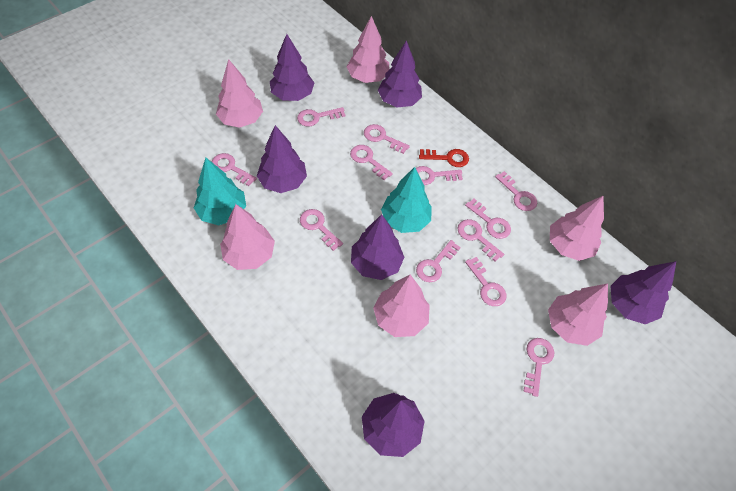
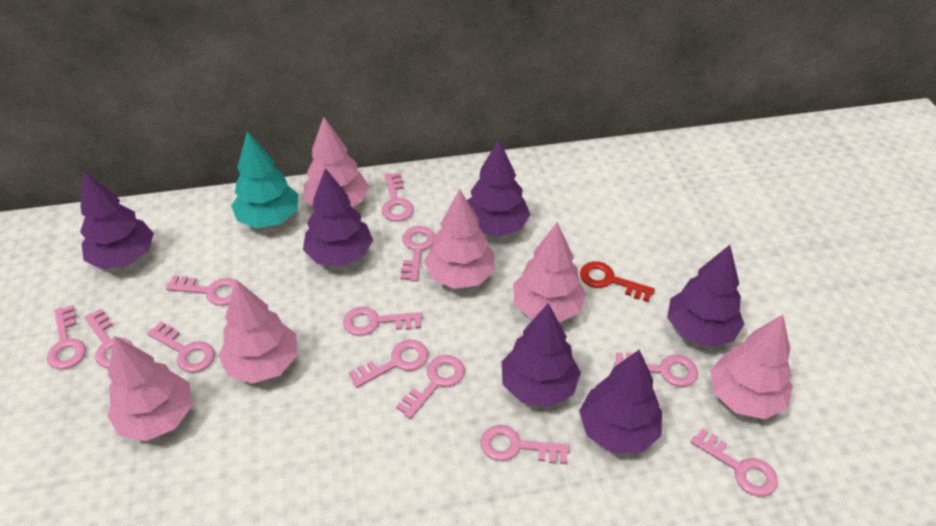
turquoise tree: 2 -> 1

